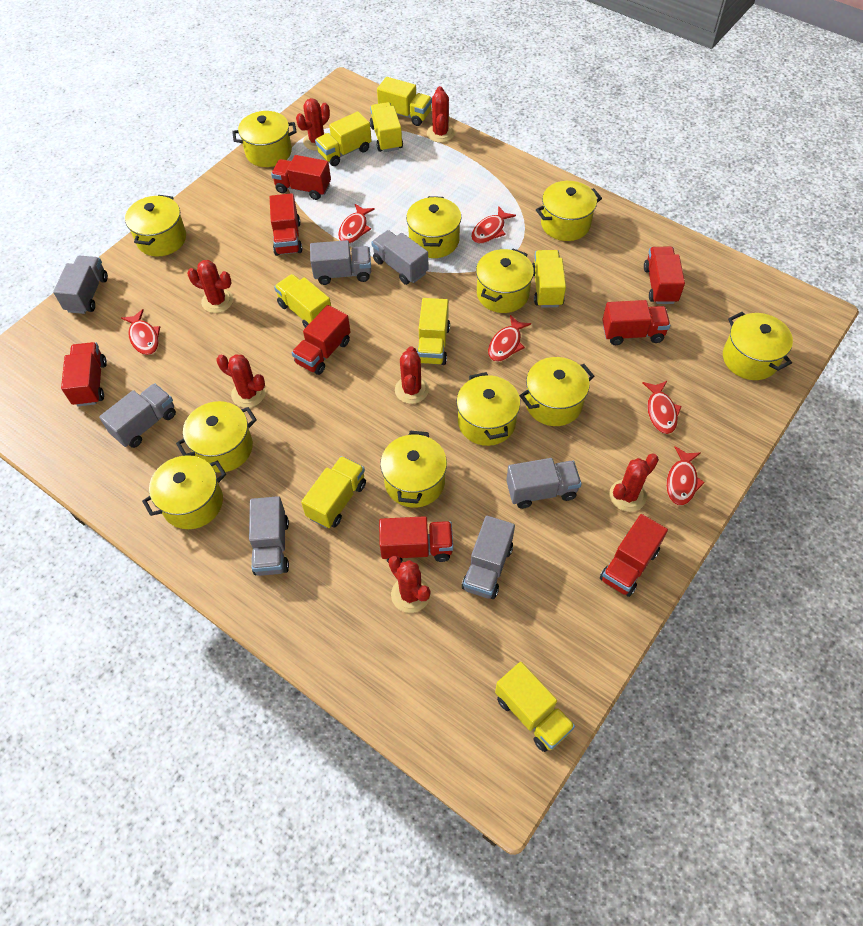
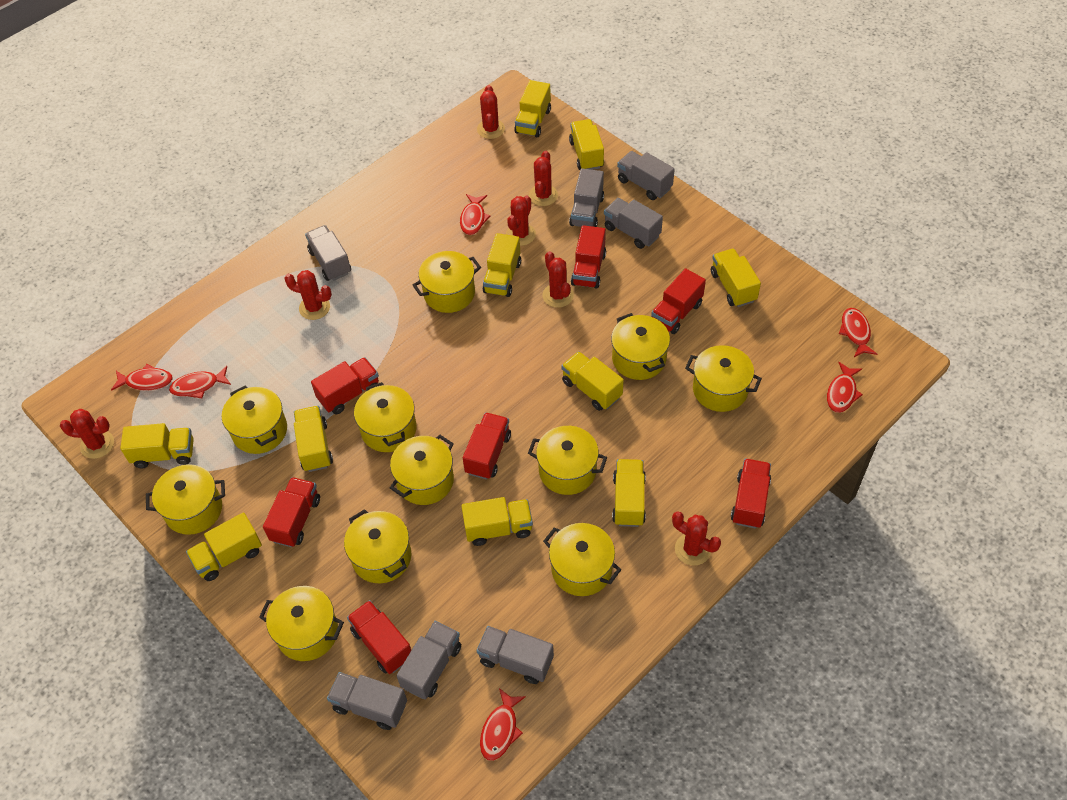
red truck: 8 -> 7
yellow truck: 8 -> 10

